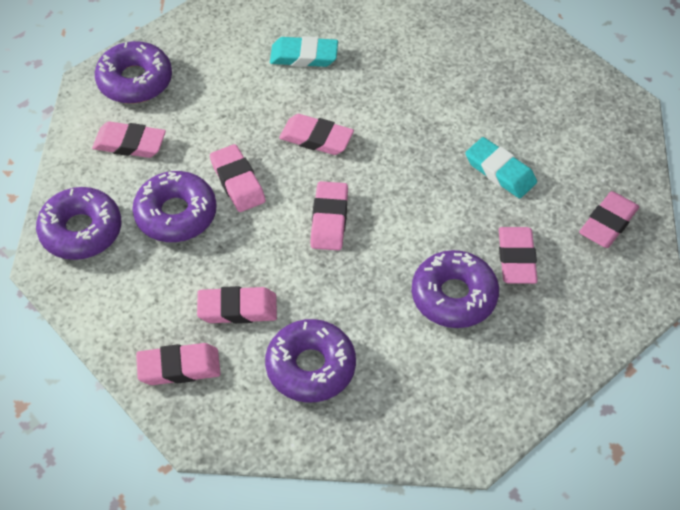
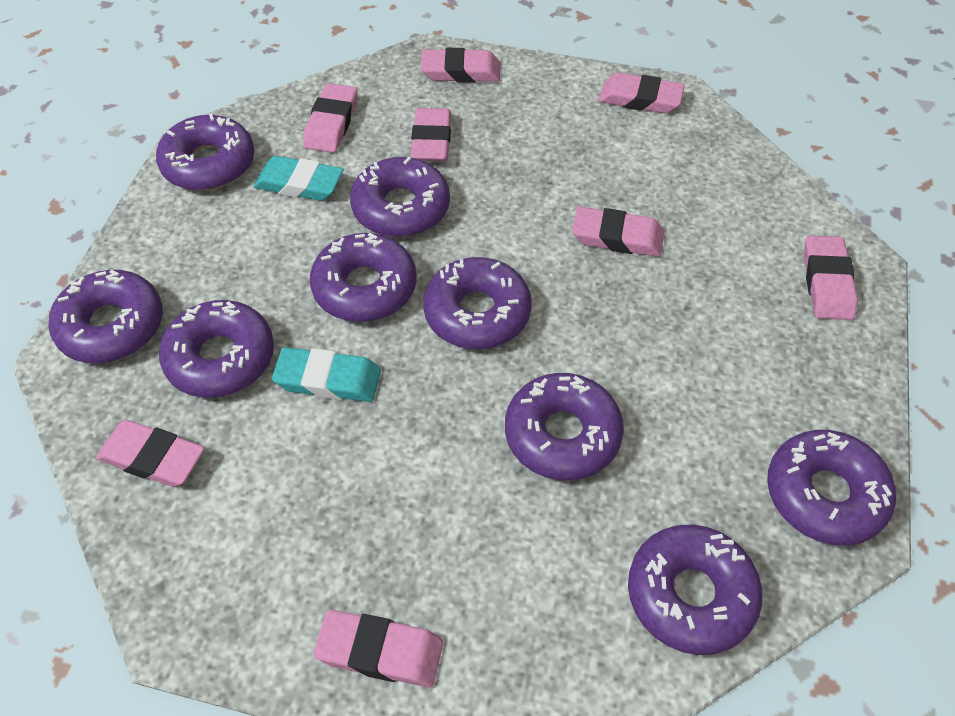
purple donut: 5 -> 9

